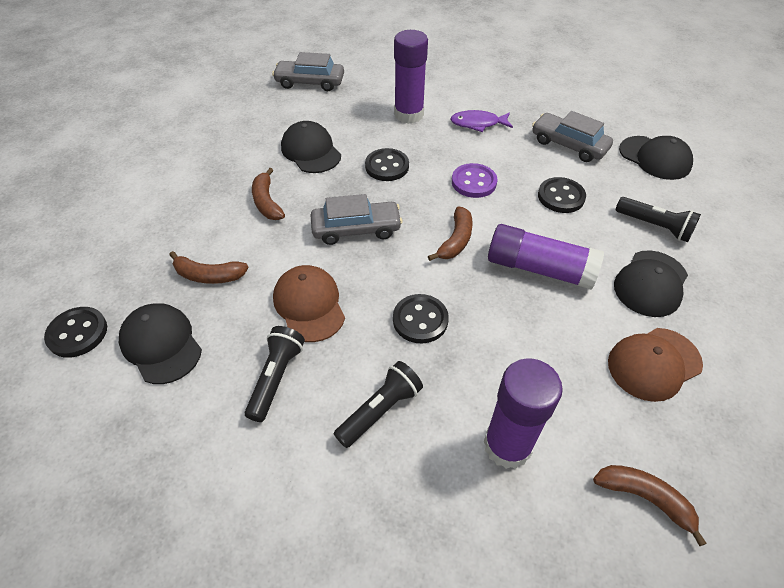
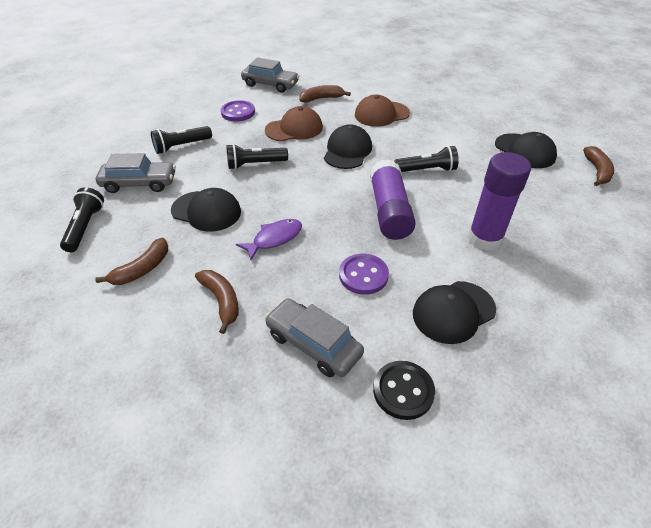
black button: 4 -> 1
black flashlight: 3 -> 4
purple button: 1 -> 2
purple glue stick: 3 -> 2

